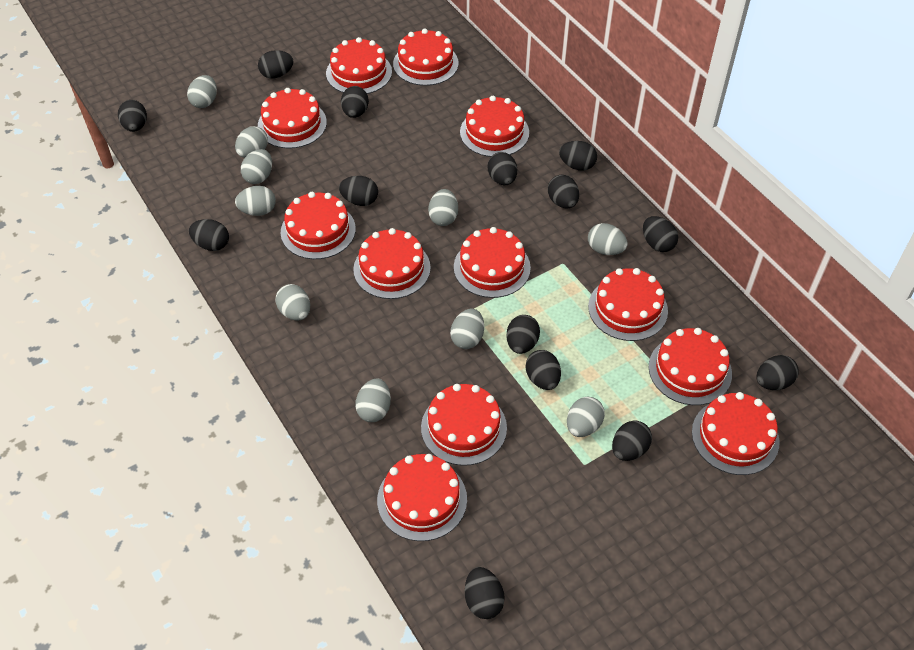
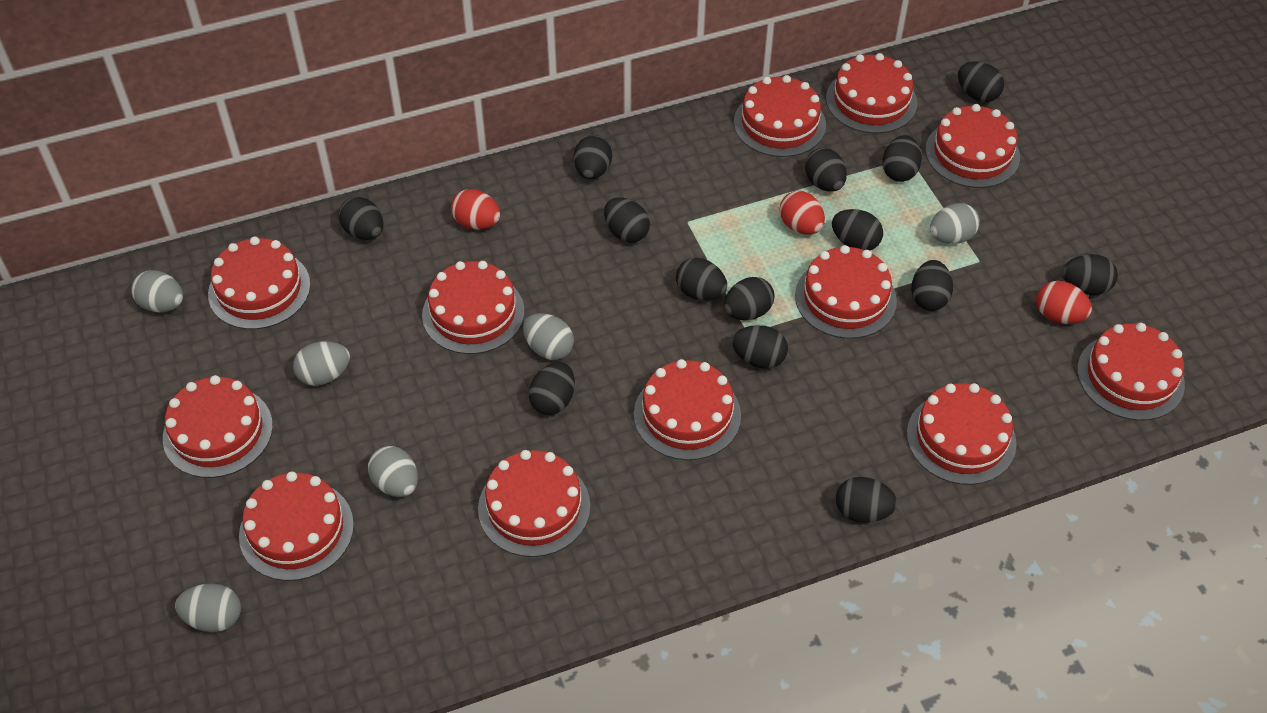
grey egg: 10 -> 6
red egg: 0 -> 3

